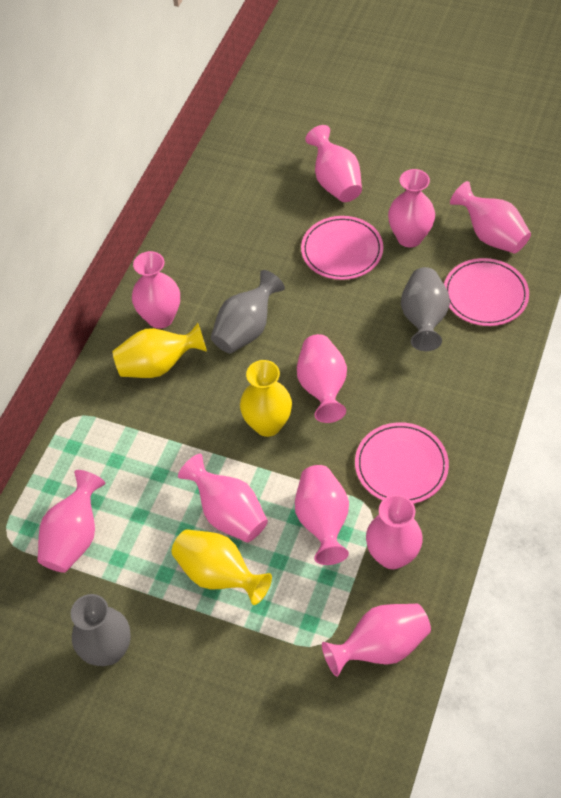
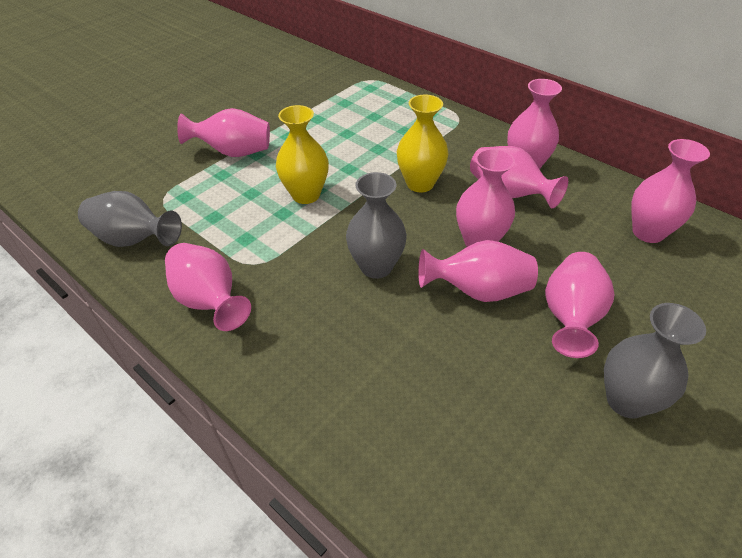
pink plate: 3 -> 0
pink vase: 10 -> 8
yellow vase: 3 -> 2

